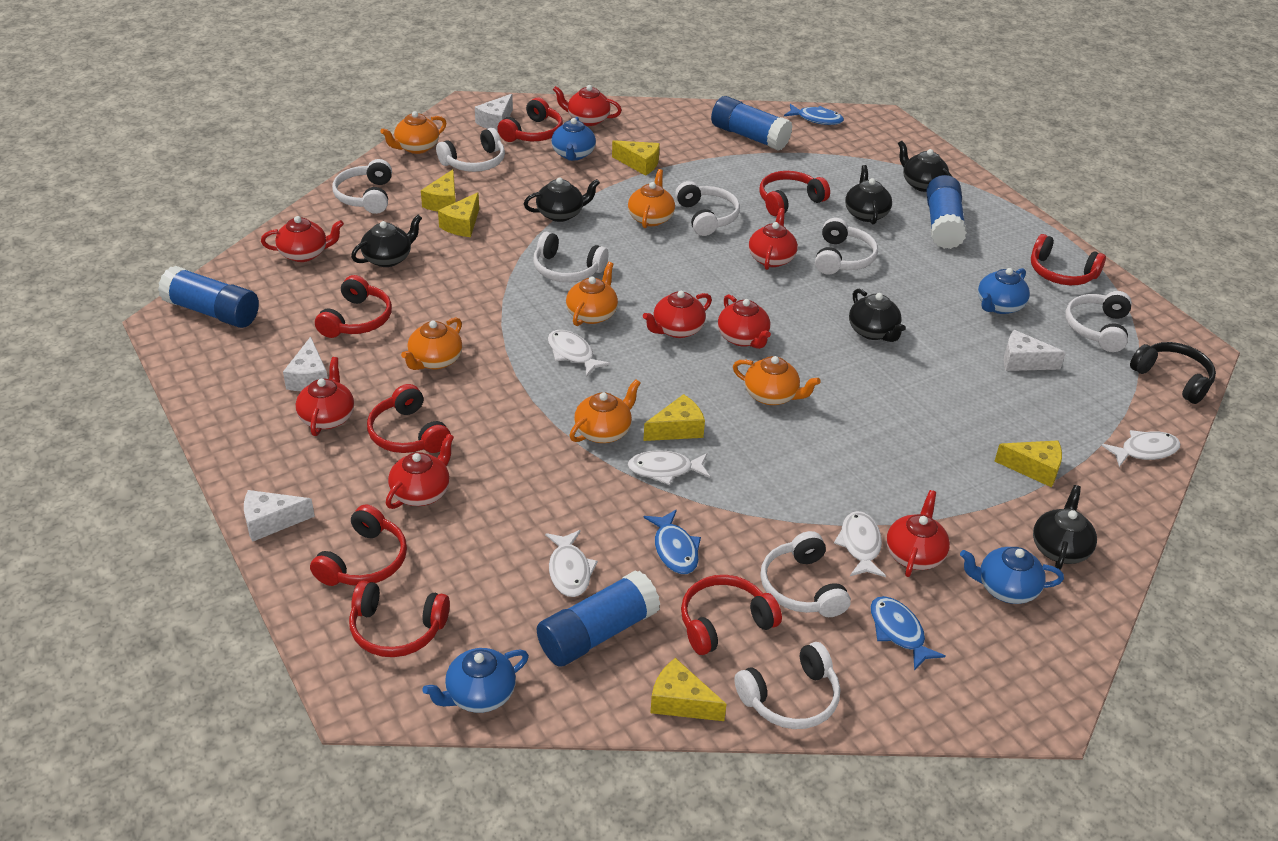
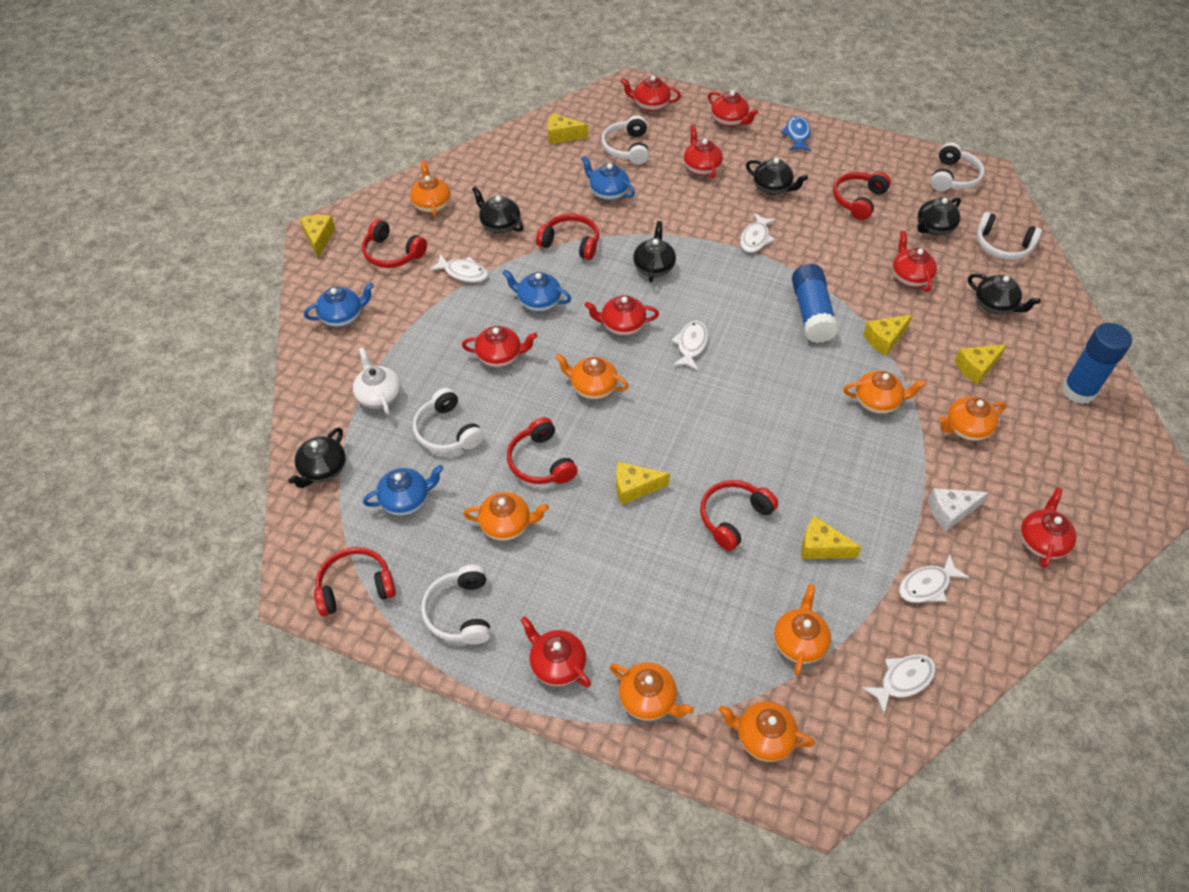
black headphones: 1 -> 0
blue fish: 3 -> 1
blue glue stick: 4 -> 2
orange teapot: 6 -> 8
red headphones: 8 -> 6
white cheese: 4 -> 1
white headphones: 8 -> 5
white teapot: 0 -> 1

